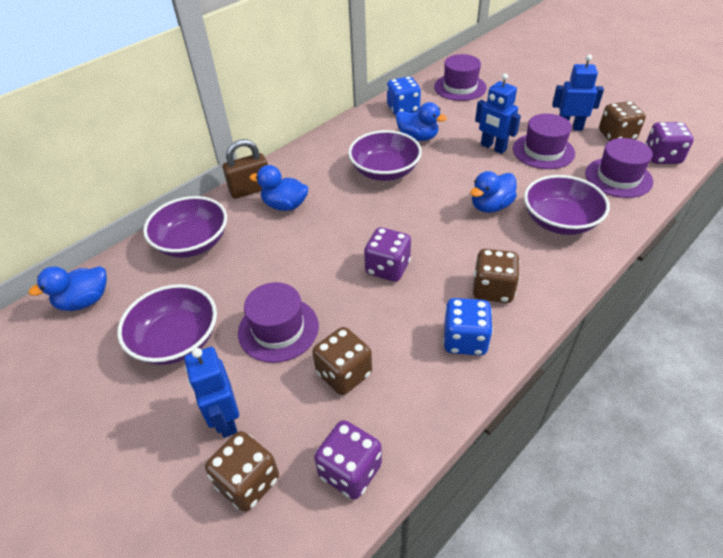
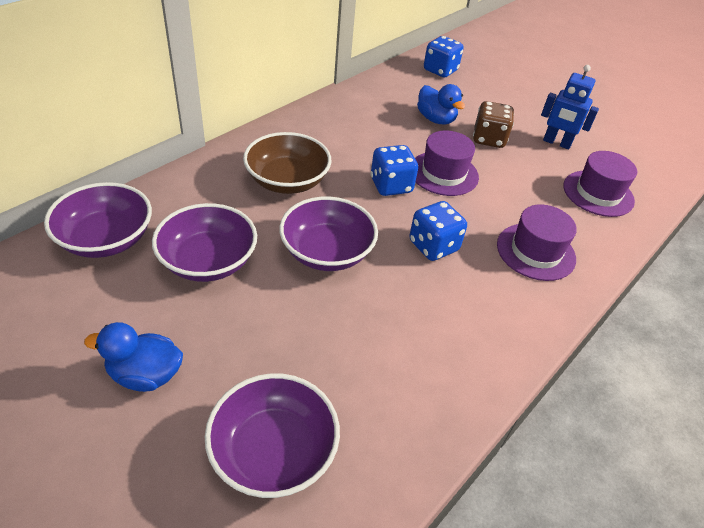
blue dice: 2 -> 3
blue duck: 4 -> 2
blue robot: 3 -> 1
brown bowl: 0 -> 1
brown dice: 4 -> 1
brown padlock: 1 -> 0
purple dice: 3 -> 0
purple hat: 4 -> 3

